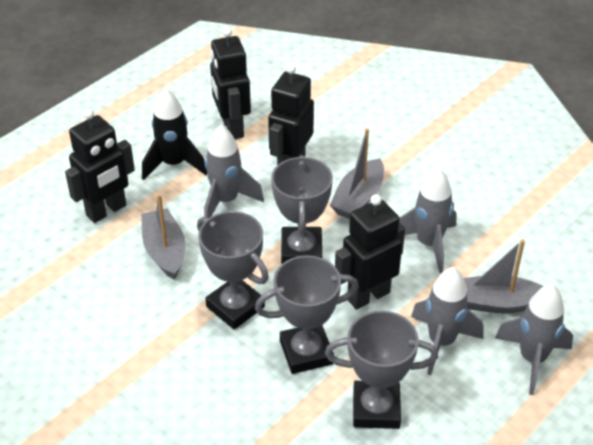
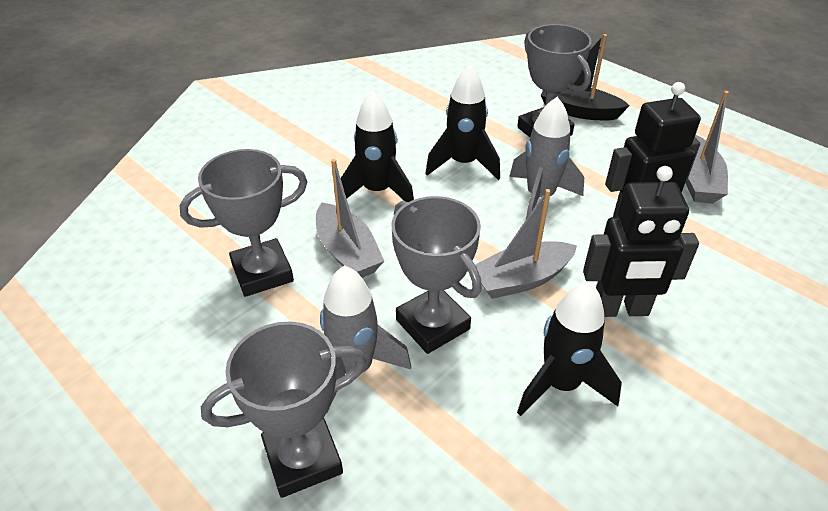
black boat: 0 -> 1
black robot: 4 -> 2
black rocket: 1 -> 3
grey rocket: 4 -> 2

